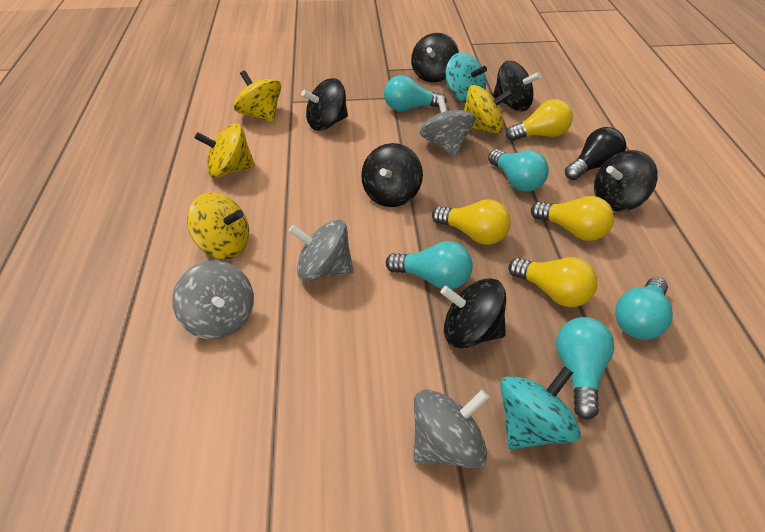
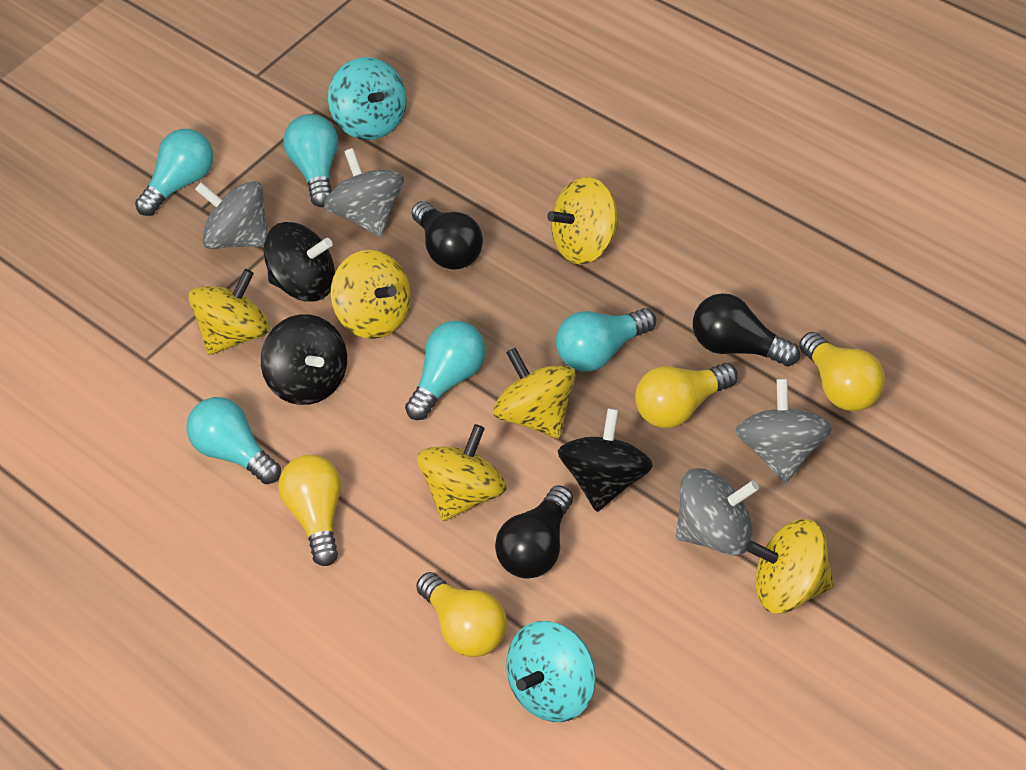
black light bulb: 1 -> 3
black spinning top: 6 -> 3
yellow spinning top: 4 -> 6

